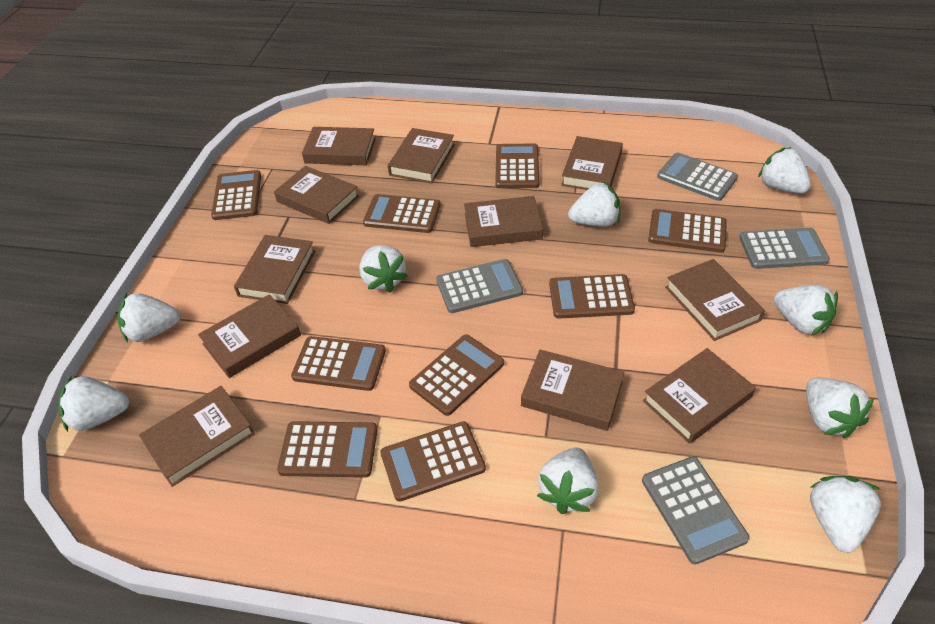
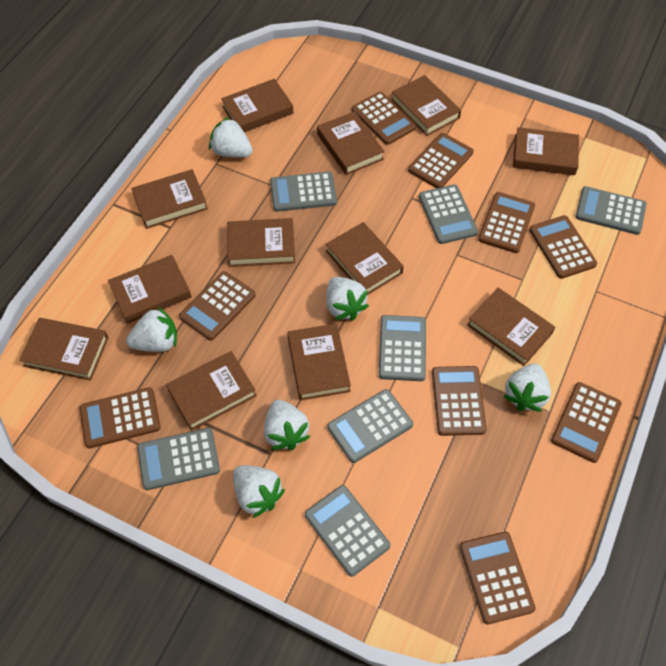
brown book: 11 -> 12
grey calculator: 4 -> 7
white strawberry: 9 -> 6

